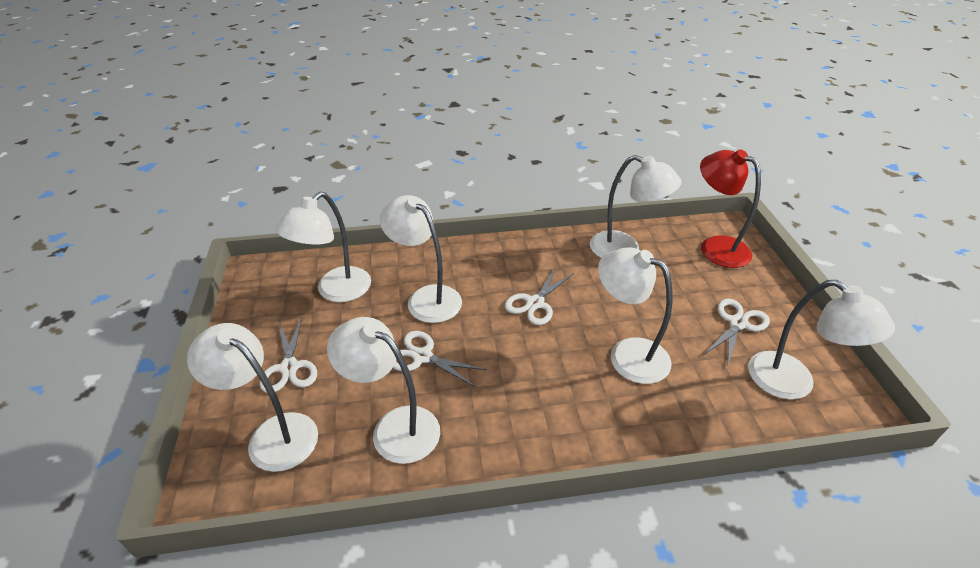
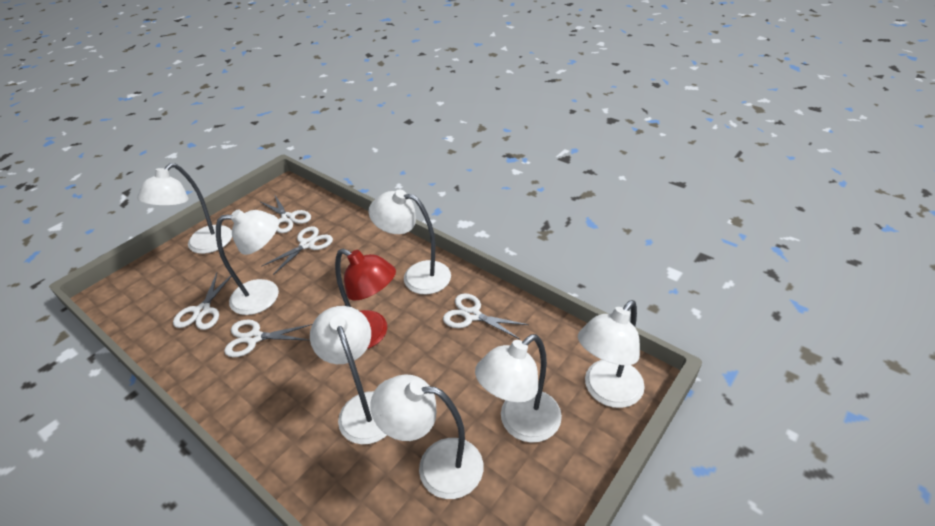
white scissors: 4 -> 5

